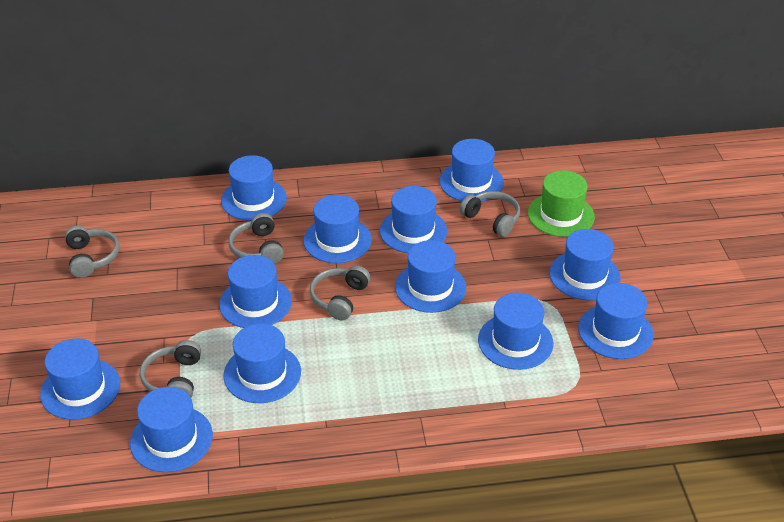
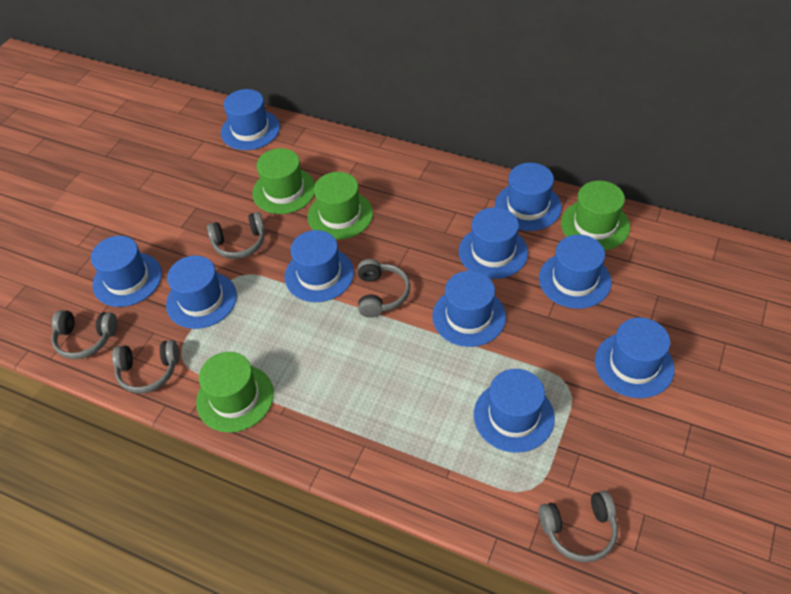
blue hat: 12 -> 10
green hat: 1 -> 4

